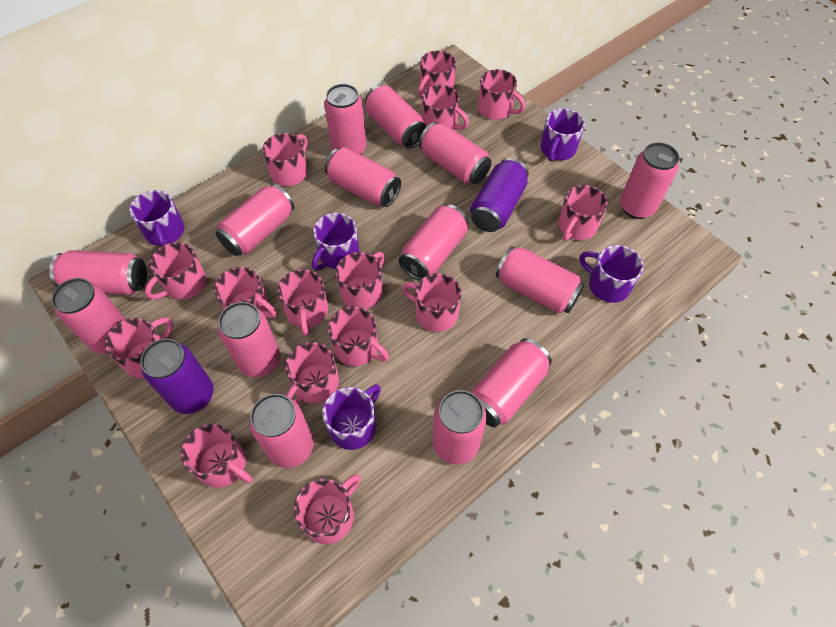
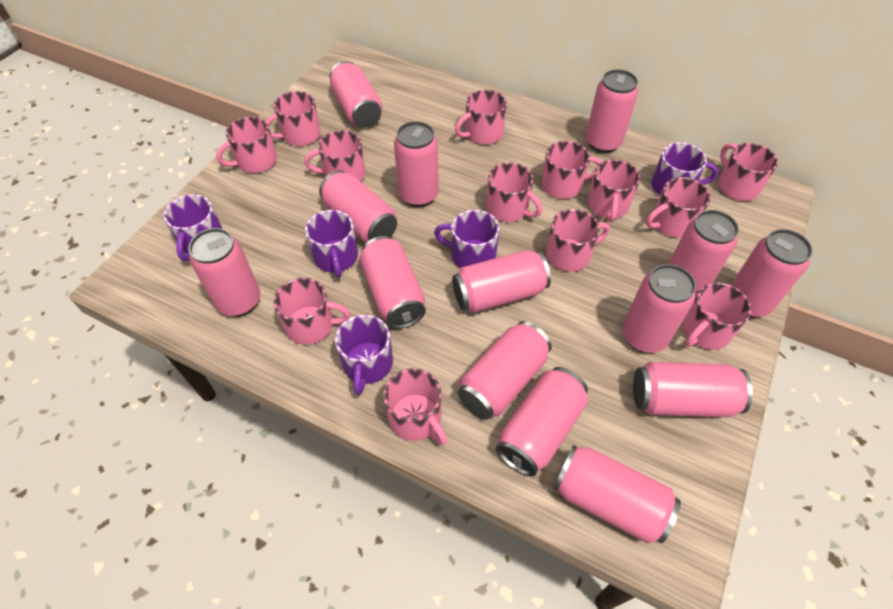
pink mug: 15 -> 13
purple can: 2 -> 0

